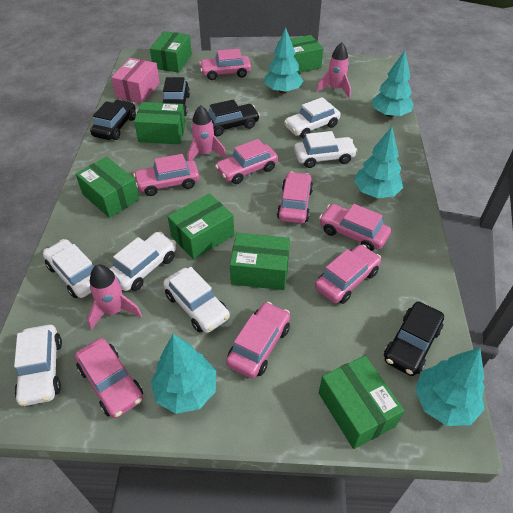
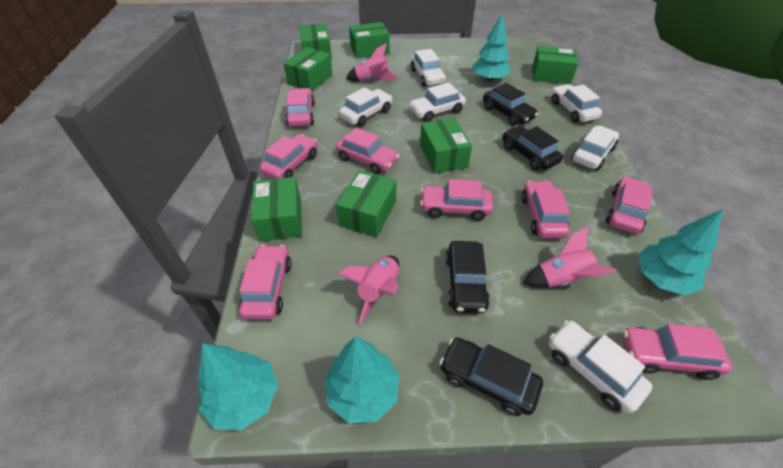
pink box: 1 -> 0
turquoise tree: 5 -> 4

